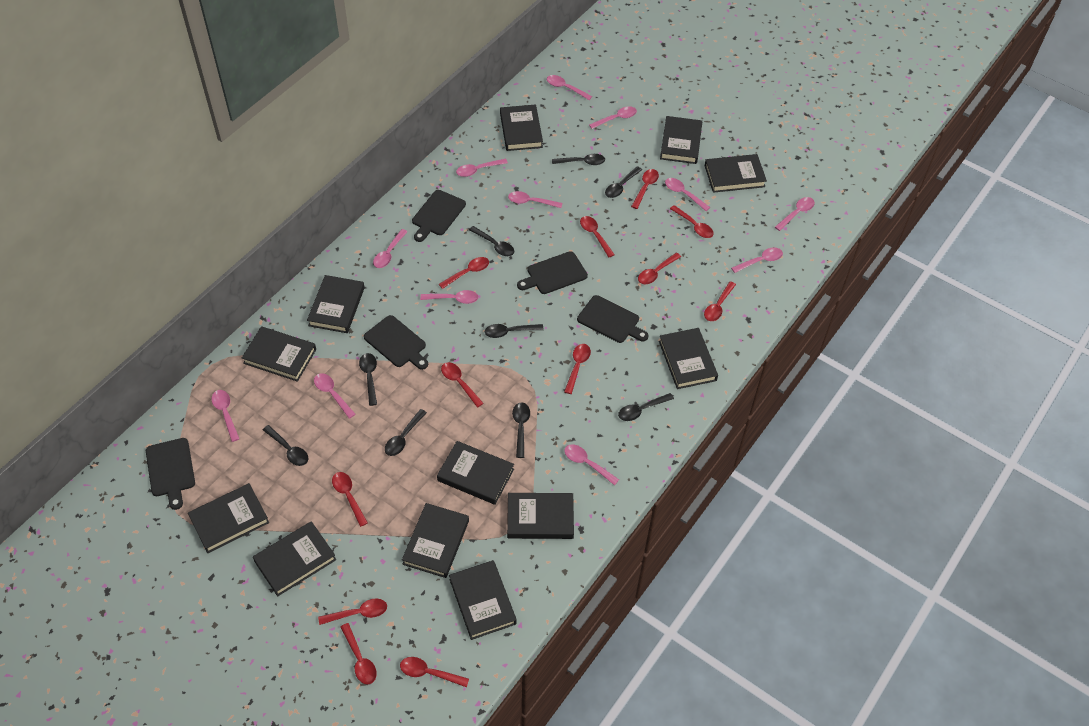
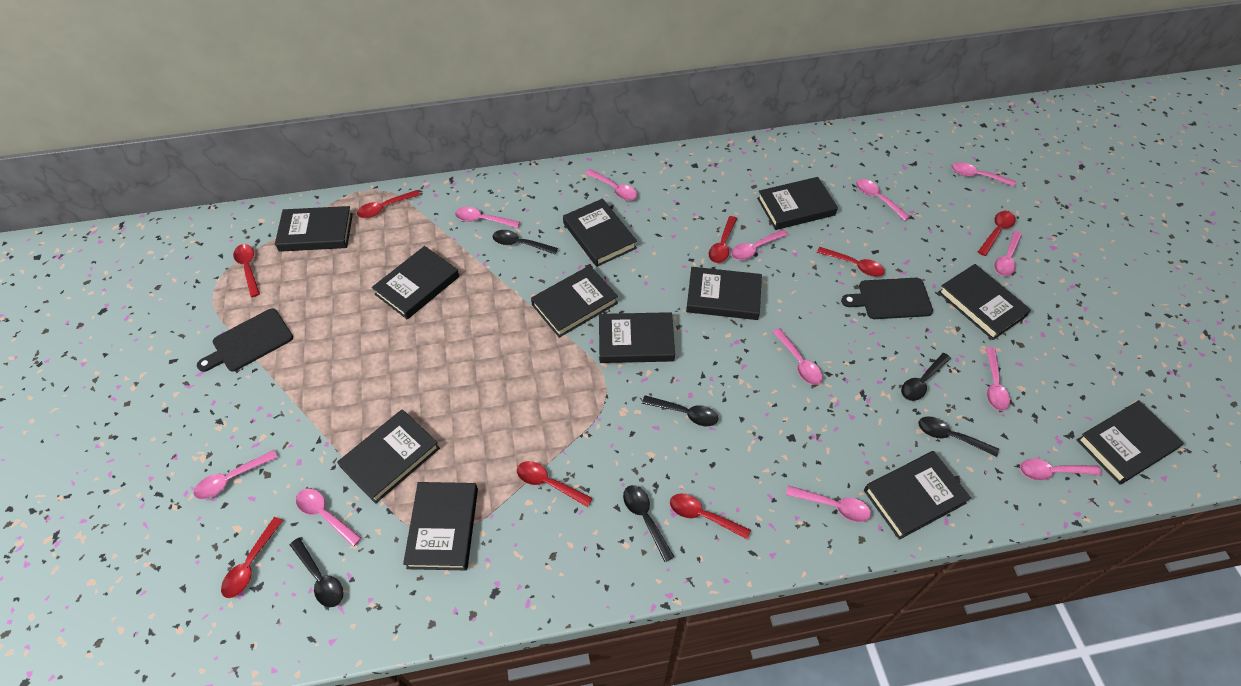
black cutting board: 5 -> 2
black spoon: 9 -> 6
red spoon: 12 -> 8

